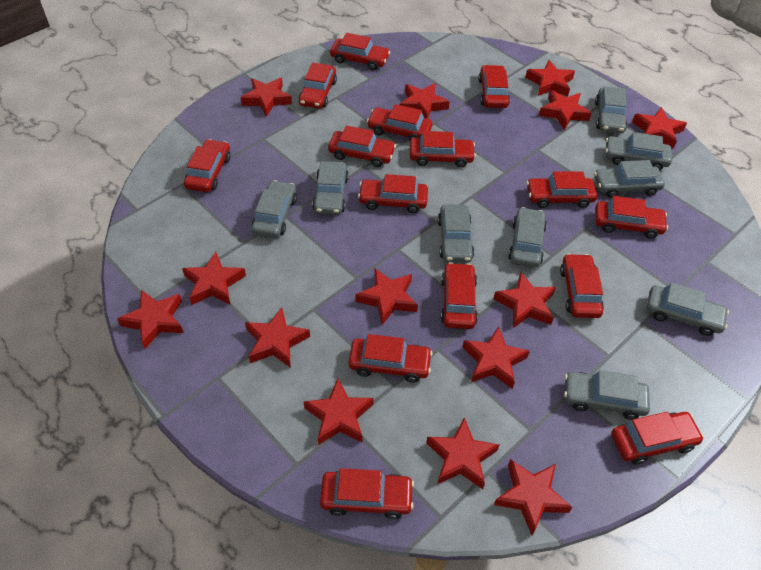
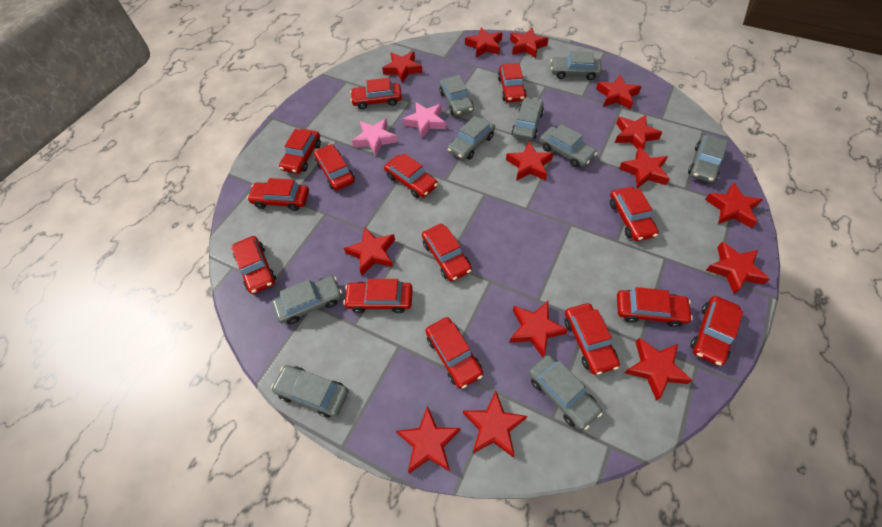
pink star: 0 -> 2
red car: 15 -> 14

